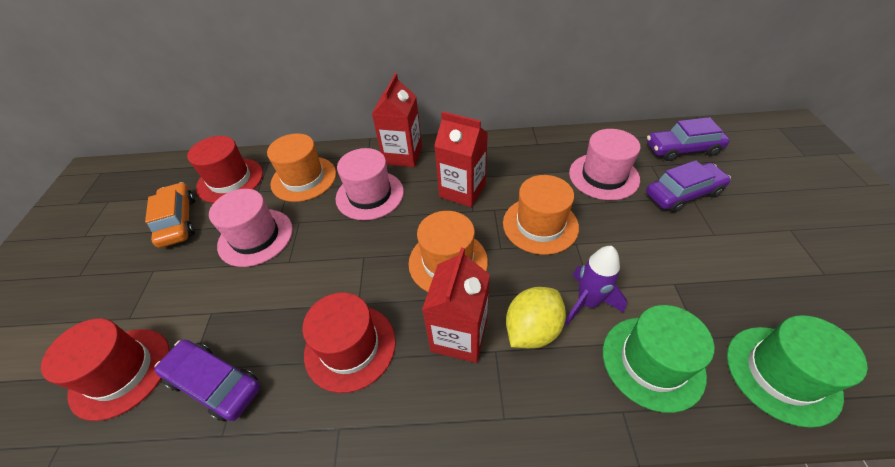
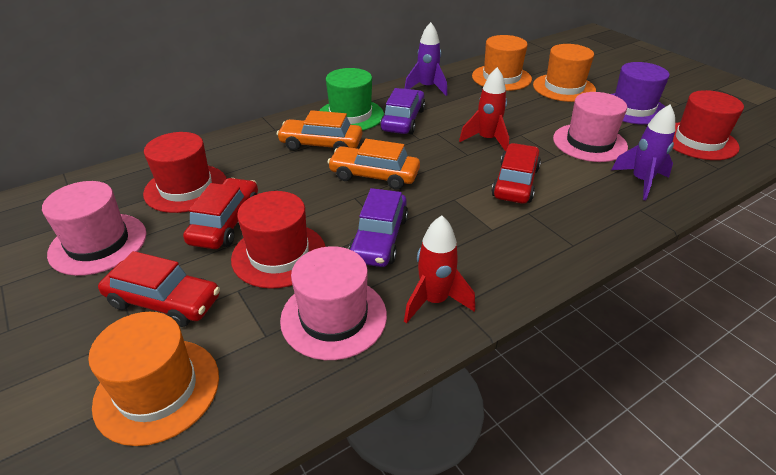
green hat: 2 -> 1
orange car: 1 -> 2
purple car: 3 -> 2
purple hat: 0 -> 1
purple rocket: 1 -> 2
red car: 0 -> 3
red carton: 3 -> 0
red rocket: 0 -> 2
yellow lemon: 1 -> 0

